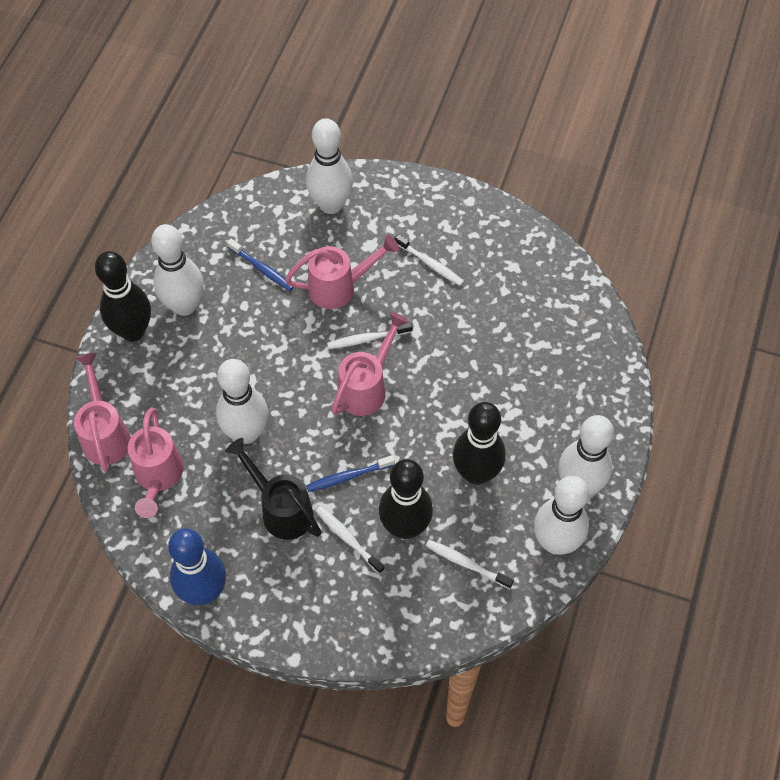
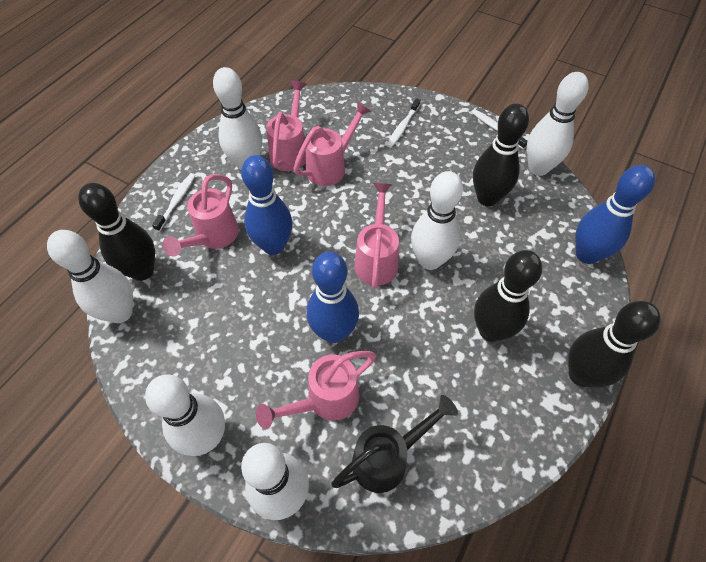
black bowling pin: 3 -> 4
blue bowling pin: 1 -> 3
blue toothbrush: 2 -> 0
pink watering can: 4 -> 5
white bowling pin: 5 -> 6
white toothbrush: 4 -> 3

